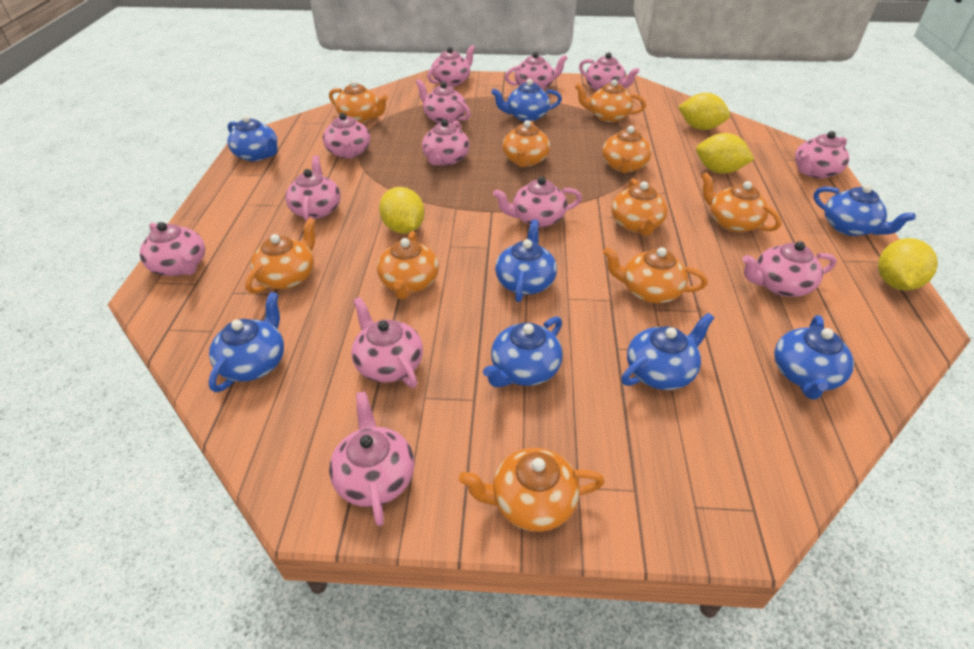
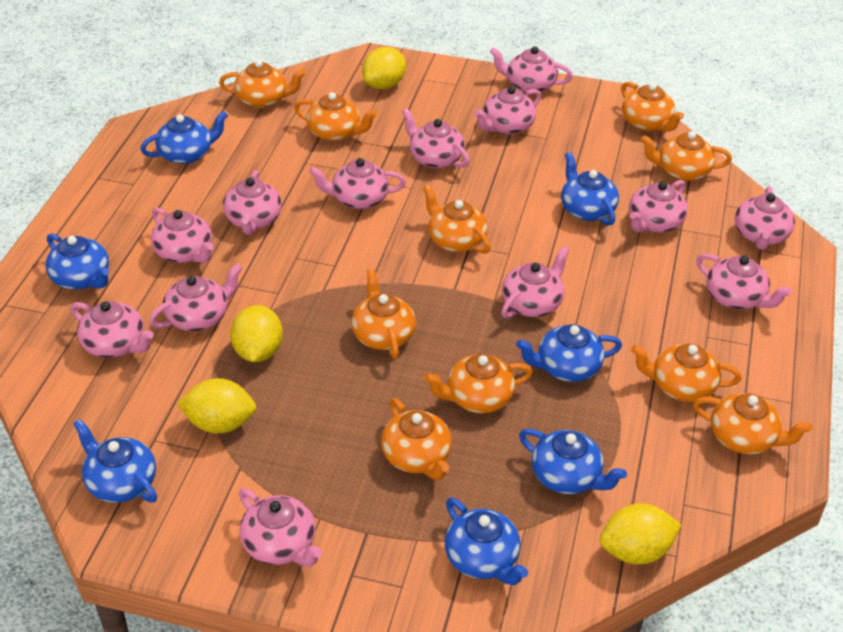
blue teapot: 8 -> 7

